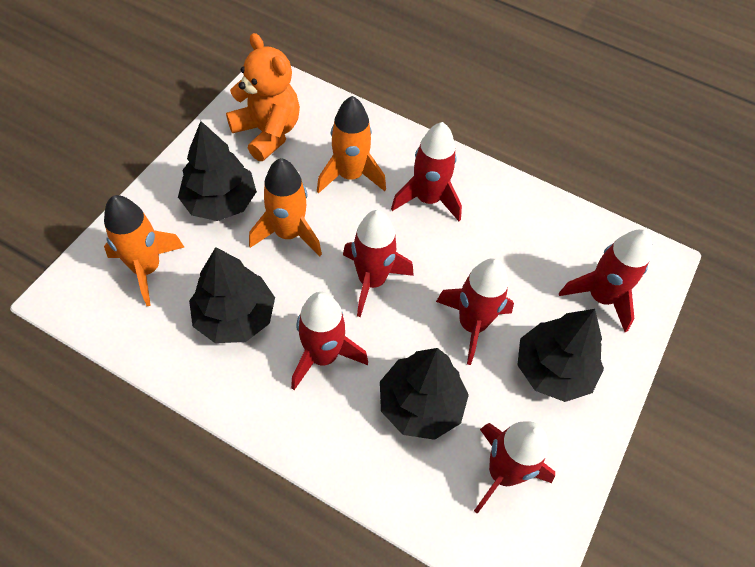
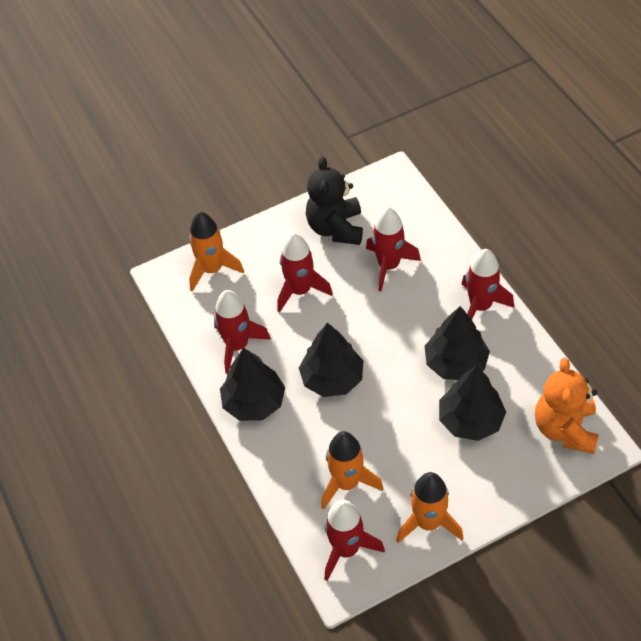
black teddy bear: 0 -> 1
red rocket: 6 -> 5

